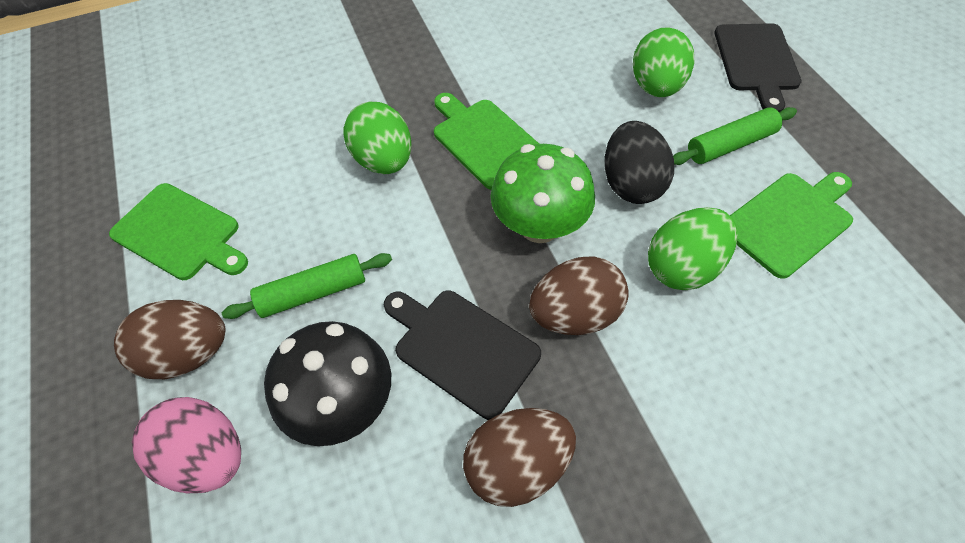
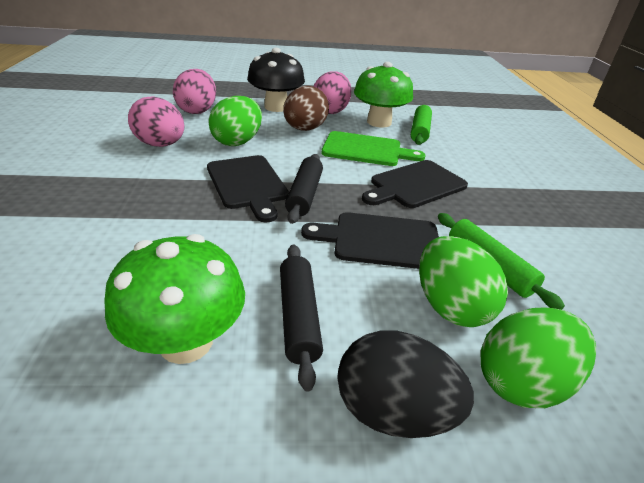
black cutting board: 2 -> 3
black rolling pin: 0 -> 2
brown egg: 3 -> 1
green cutting board: 3 -> 1
green mushroom: 1 -> 2
pink egg: 1 -> 3

